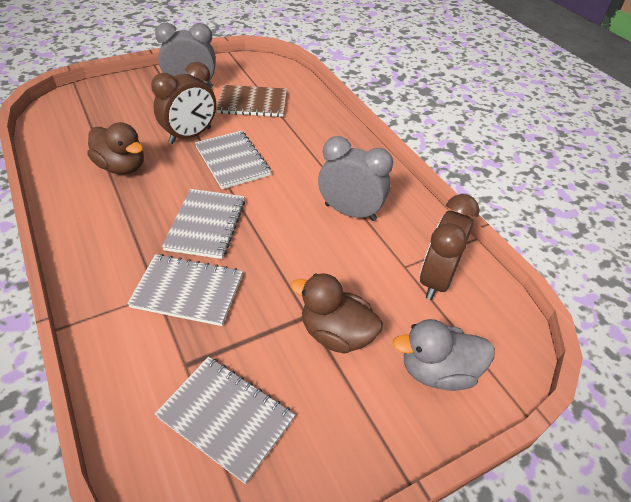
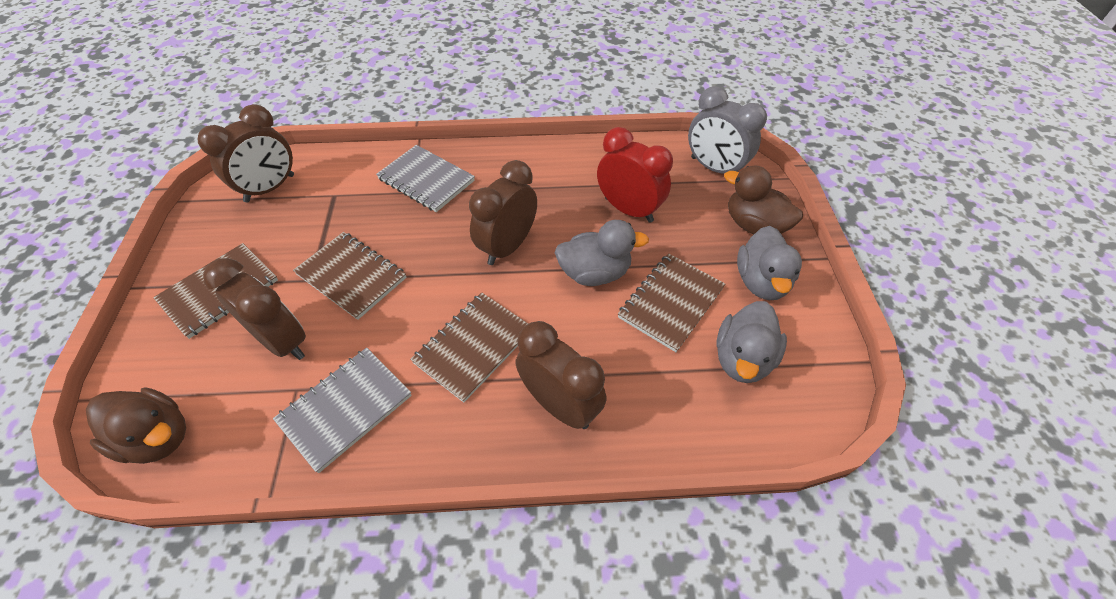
brown clock: 2 -> 4
brown notebook: 1 -> 4
grey clock: 2 -> 1
grey duck: 1 -> 3
grey notebook: 4 -> 2
red clock: 0 -> 1

